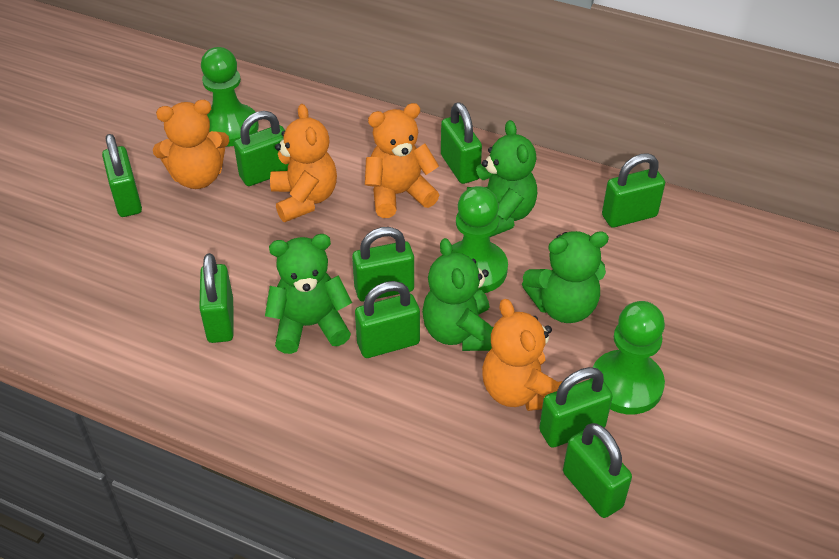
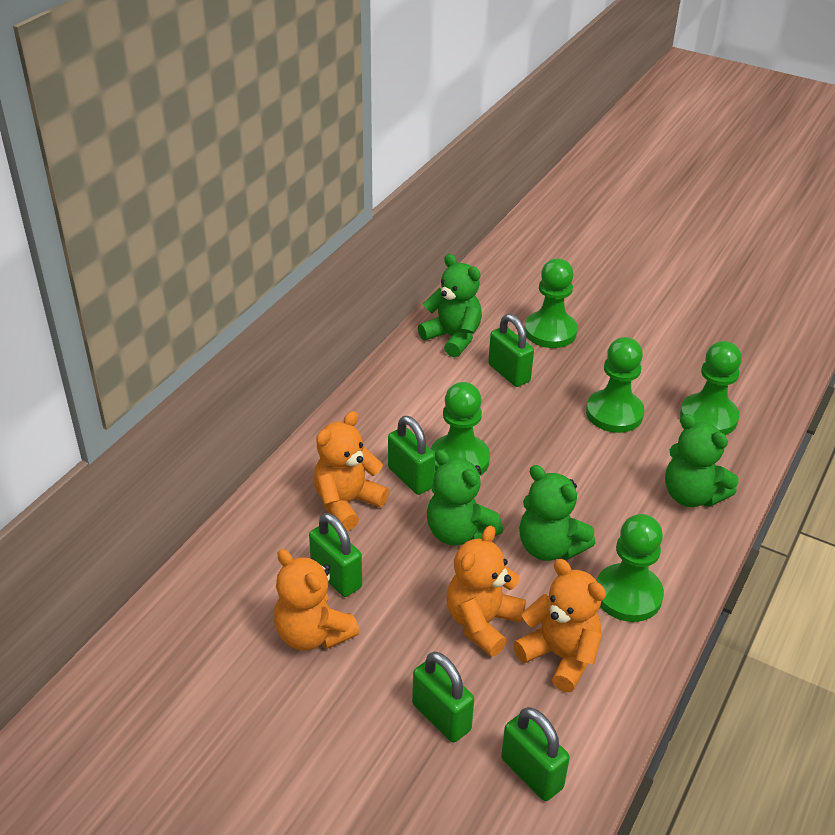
green padlock: 9 -> 5
green pawn: 3 -> 5

